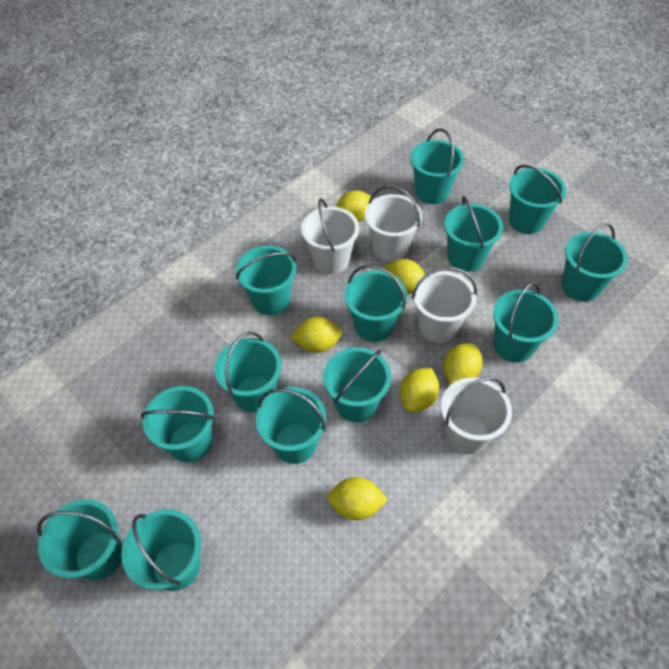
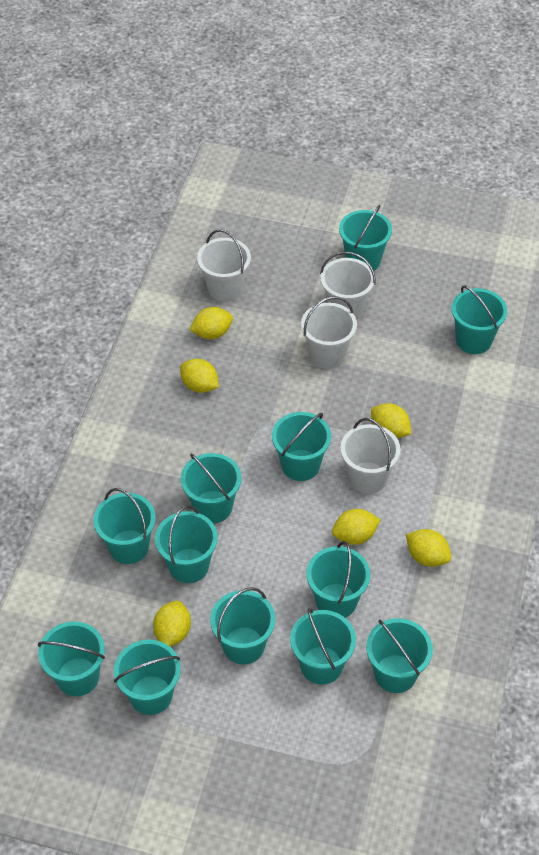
turquoise bucket: 13 -> 12

